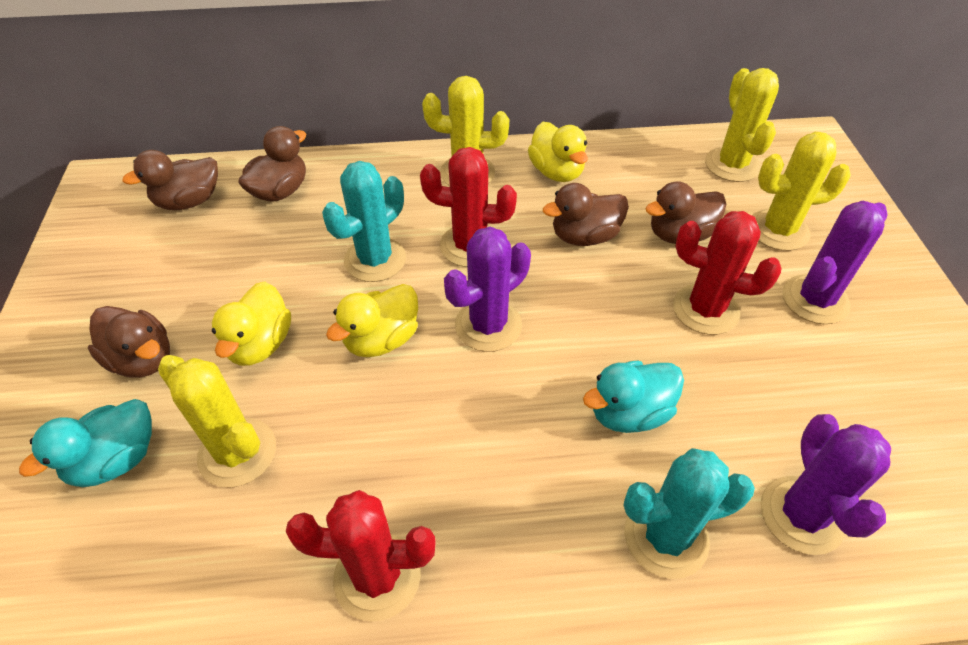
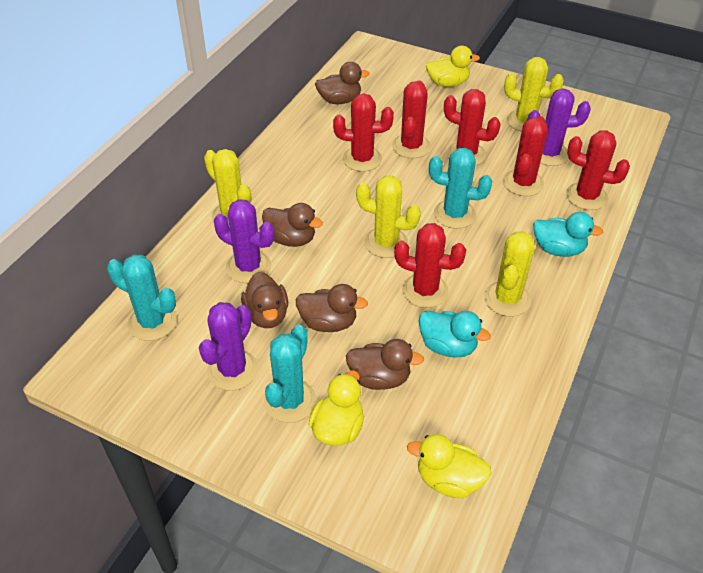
red cactus: 3 -> 6
turquoise cactus: 2 -> 3

